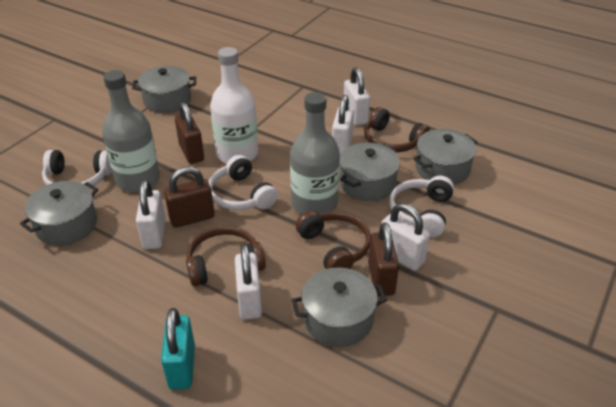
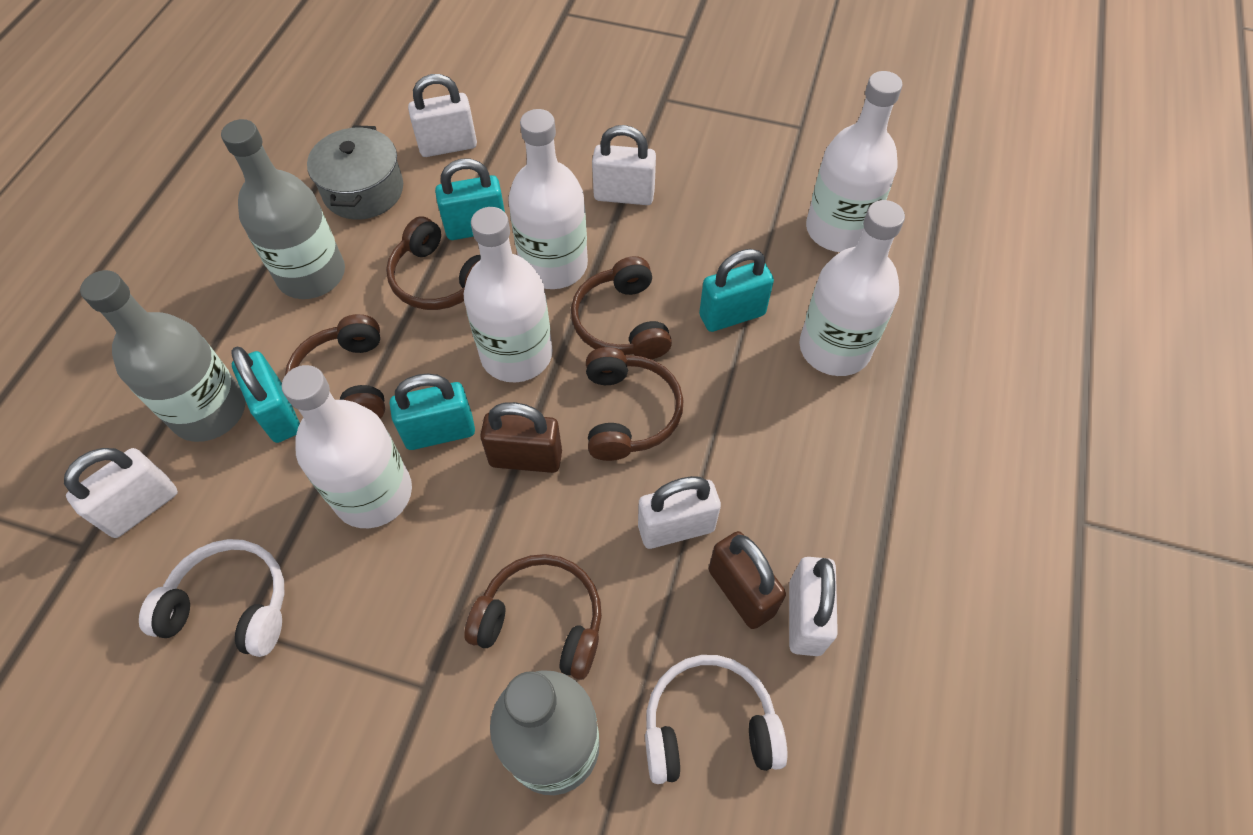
brown headphones: 3 -> 5
brown padlock: 3 -> 2
grey bottle: 2 -> 3
grey pot: 5 -> 1
turquoise padlock: 1 -> 4
white bottle: 1 -> 5
white headphones: 3 -> 2

